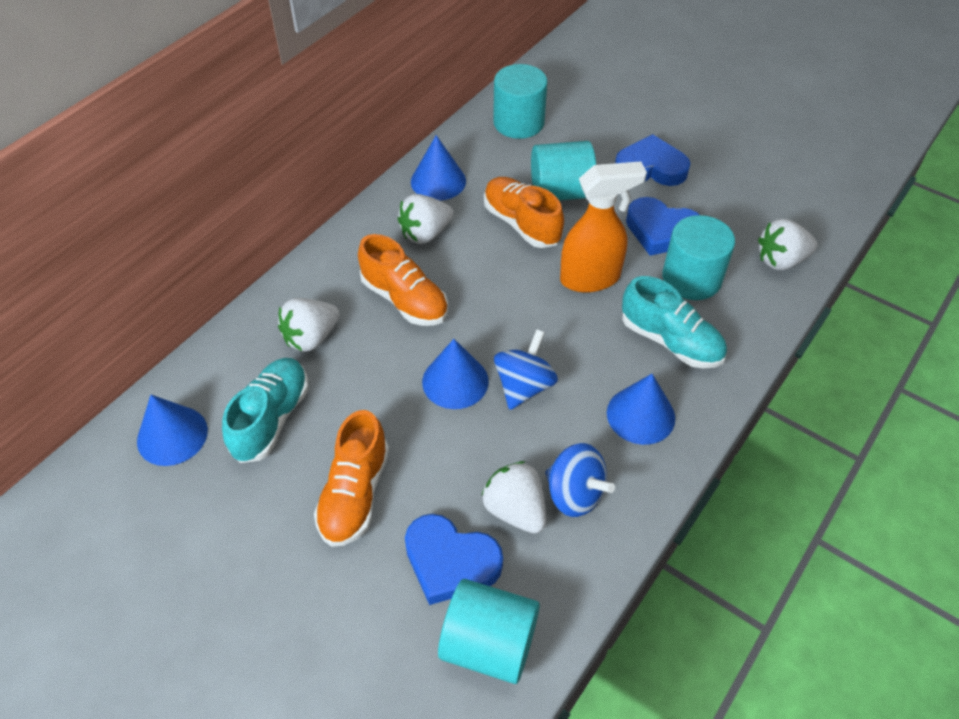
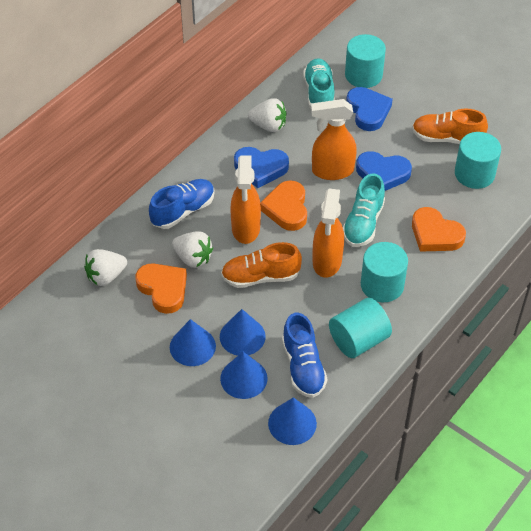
blue shoe: 0 -> 2
blue spinning top: 2 -> 0
orange heart: 0 -> 3
orange shoe: 3 -> 2
orange spray bottle: 1 -> 3
white strawberry: 4 -> 3

